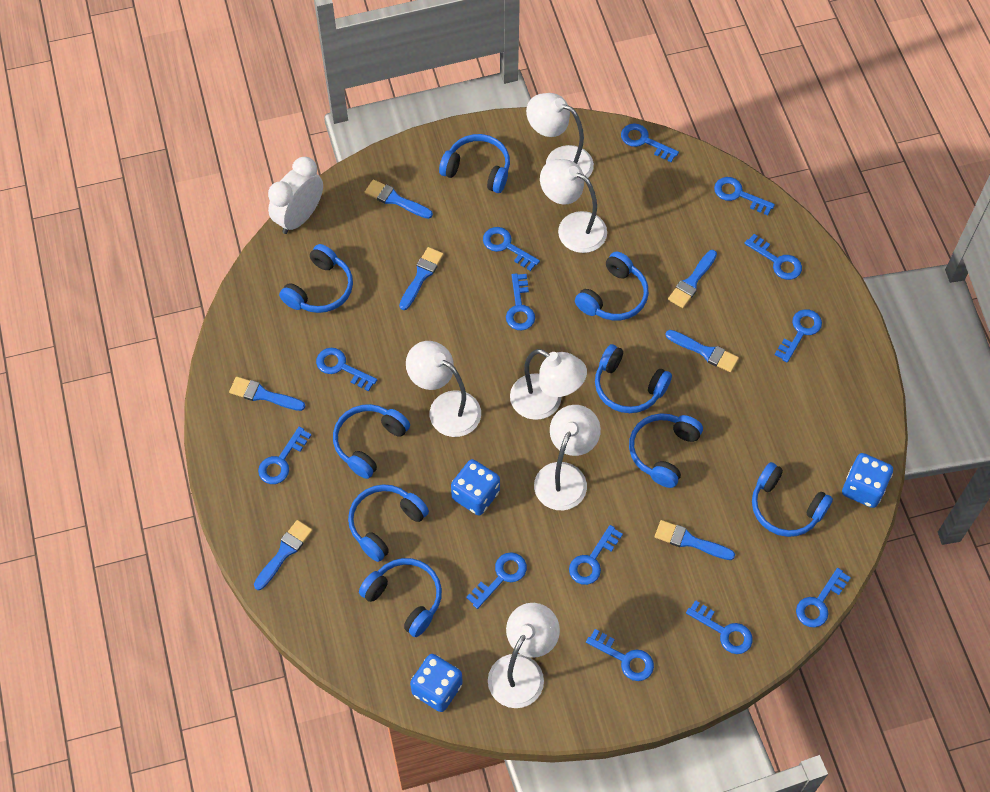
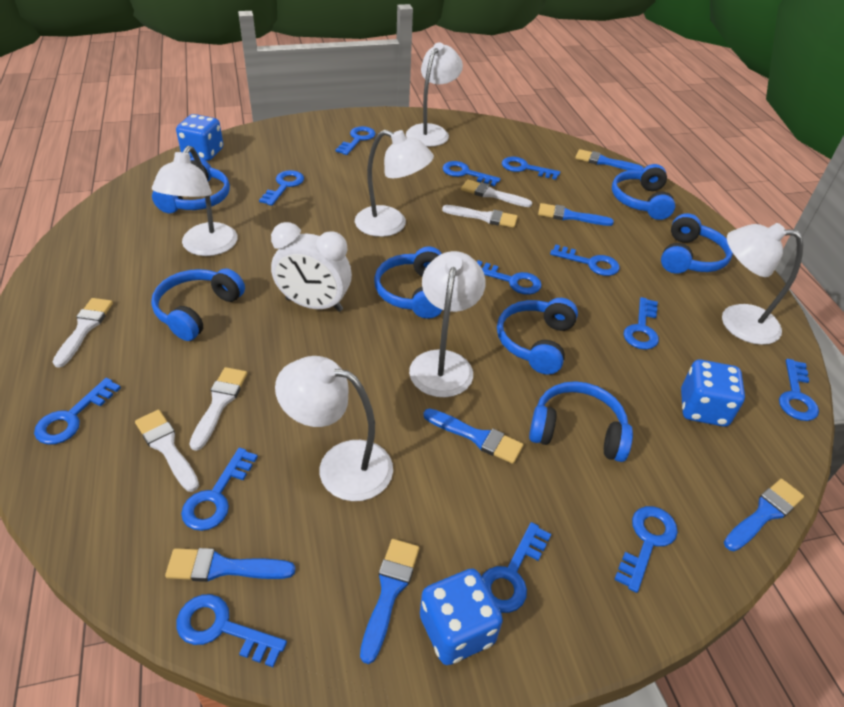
blue brush: 7 -> 6
blue headphones: 9 -> 7
white brush: 0 -> 5

